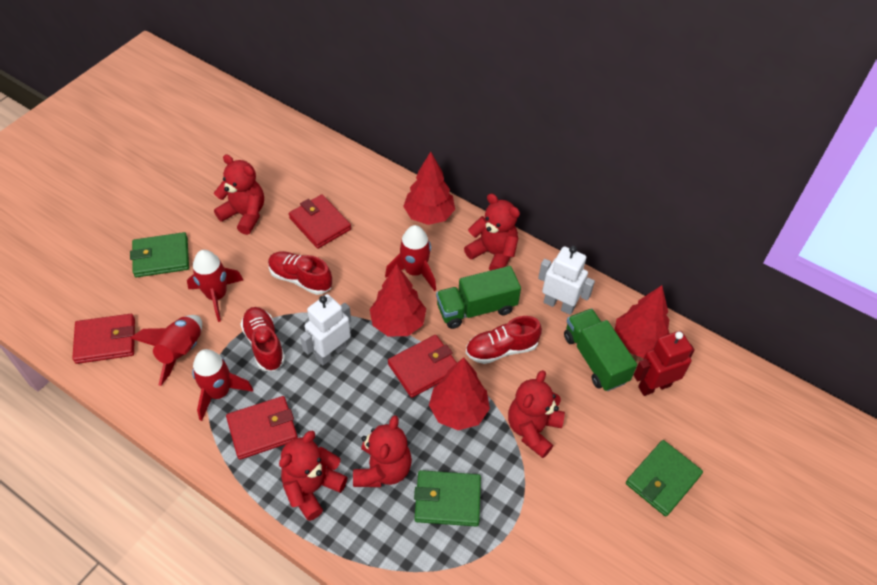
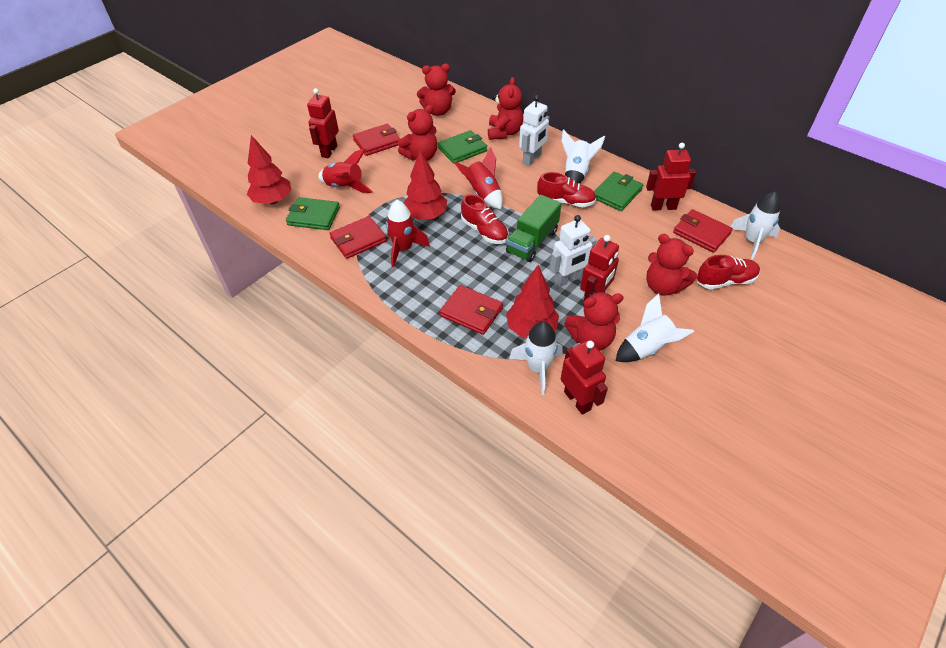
green truck: 2 -> 1
red robot: 1 -> 4
red rocket: 4 -> 3
red tree: 4 -> 3
white rocket: 0 -> 4

